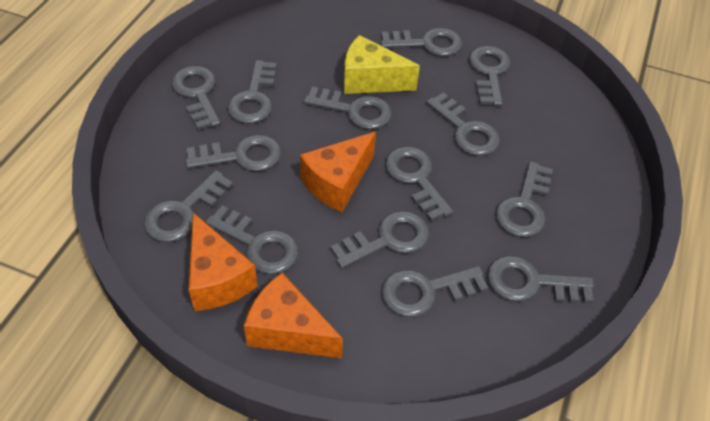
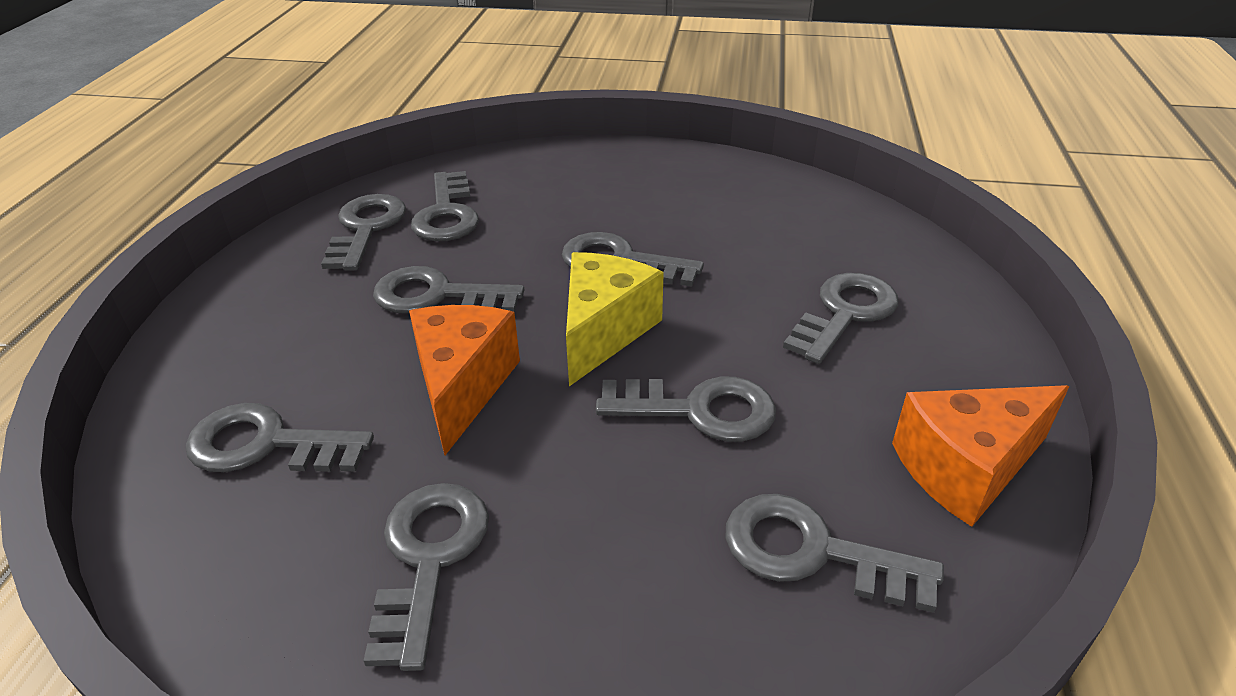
grey key: 14 -> 9
orange cheese: 3 -> 2

